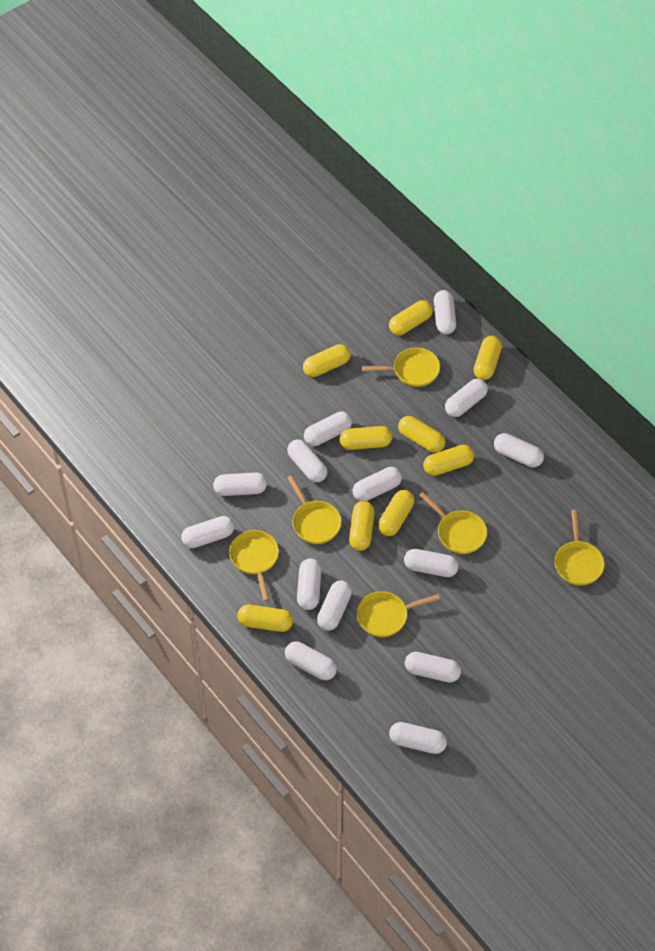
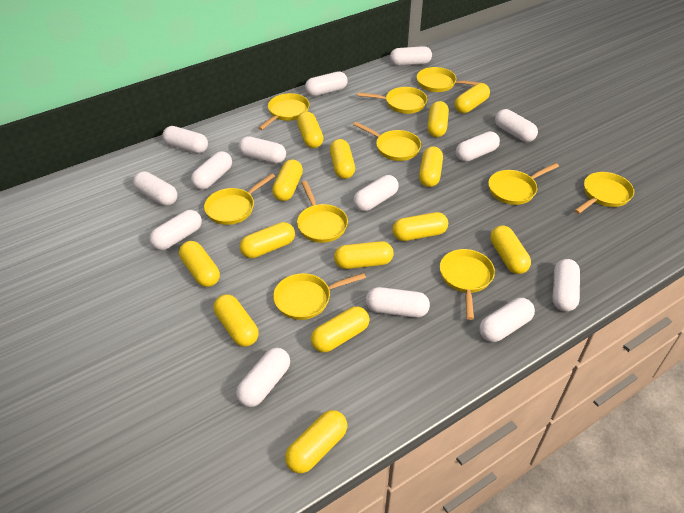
yellow capsule: 9 -> 14
yellow pan: 6 -> 10

